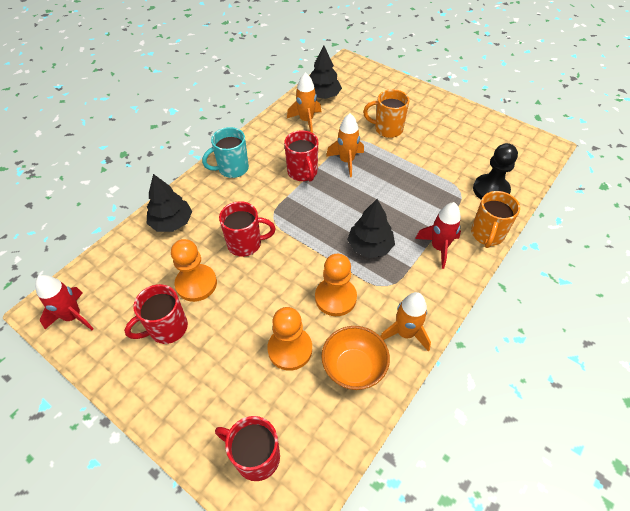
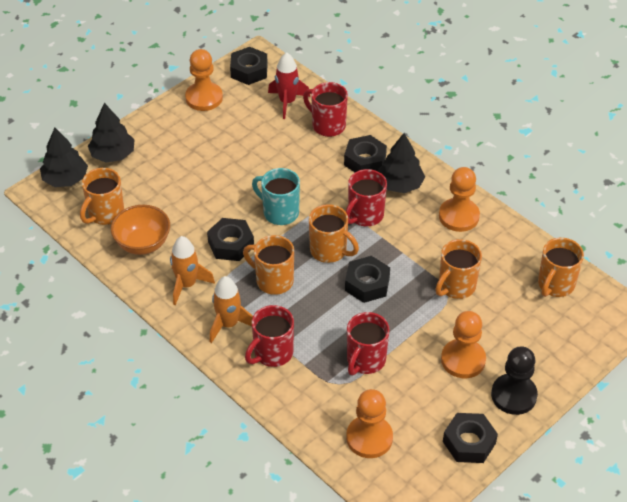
black nut: 0 -> 5
orange mug: 2 -> 5
orange pawn: 3 -> 4
orange rocket: 3 -> 2
red rocket: 2 -> 1

